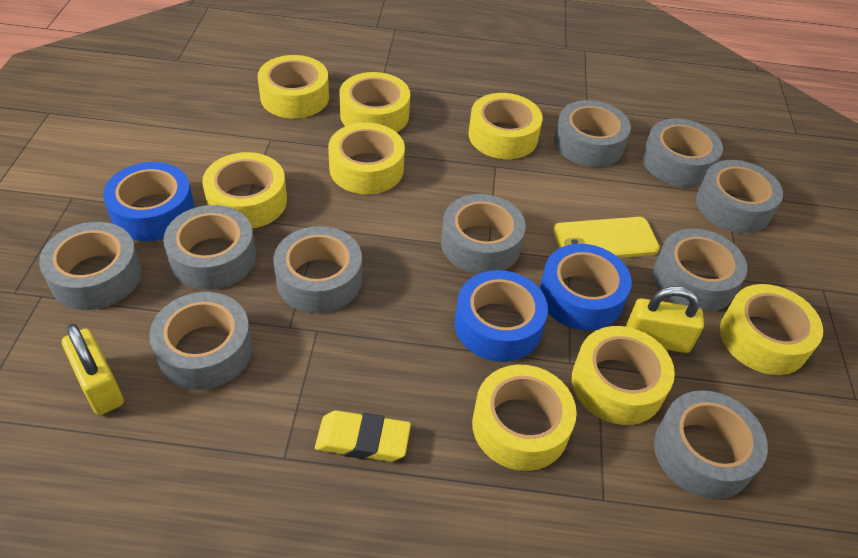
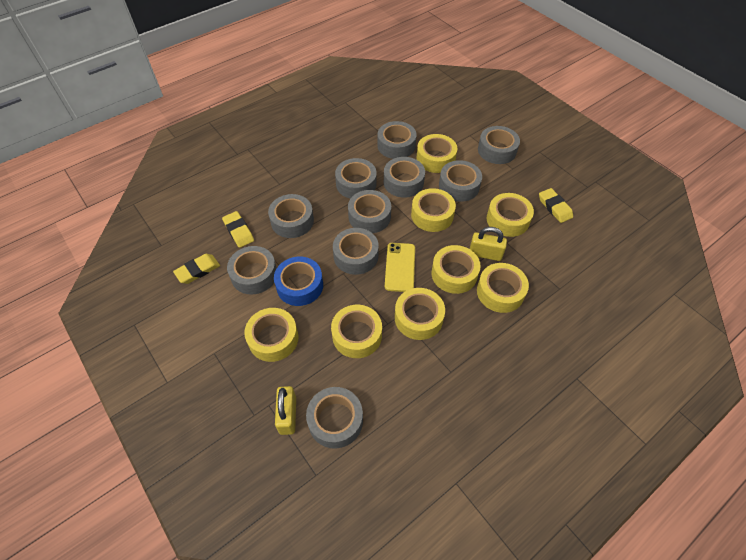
blue tape: 3 -> 1
yellow eraser: 1 -> 3

